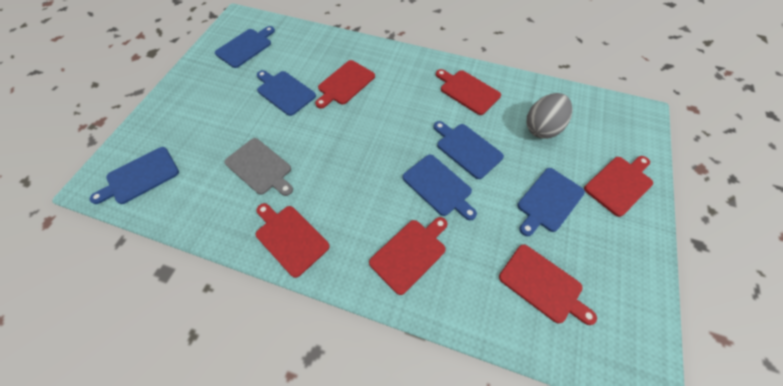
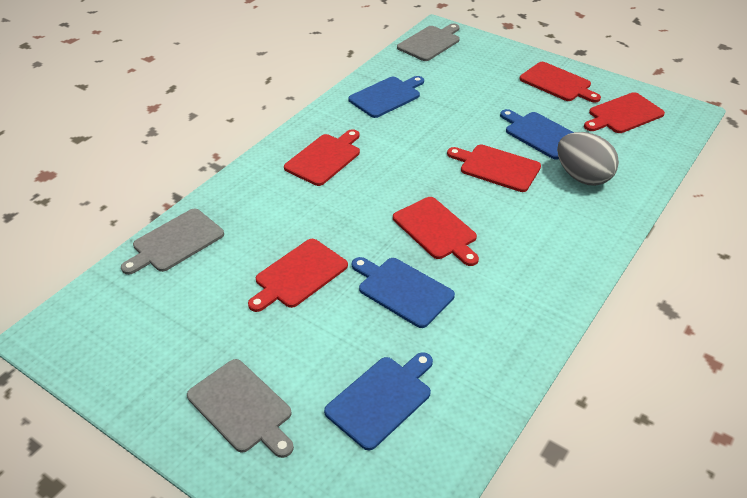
blue cutting board: 6 -> 4
grey cutting board: 1 -> 3

